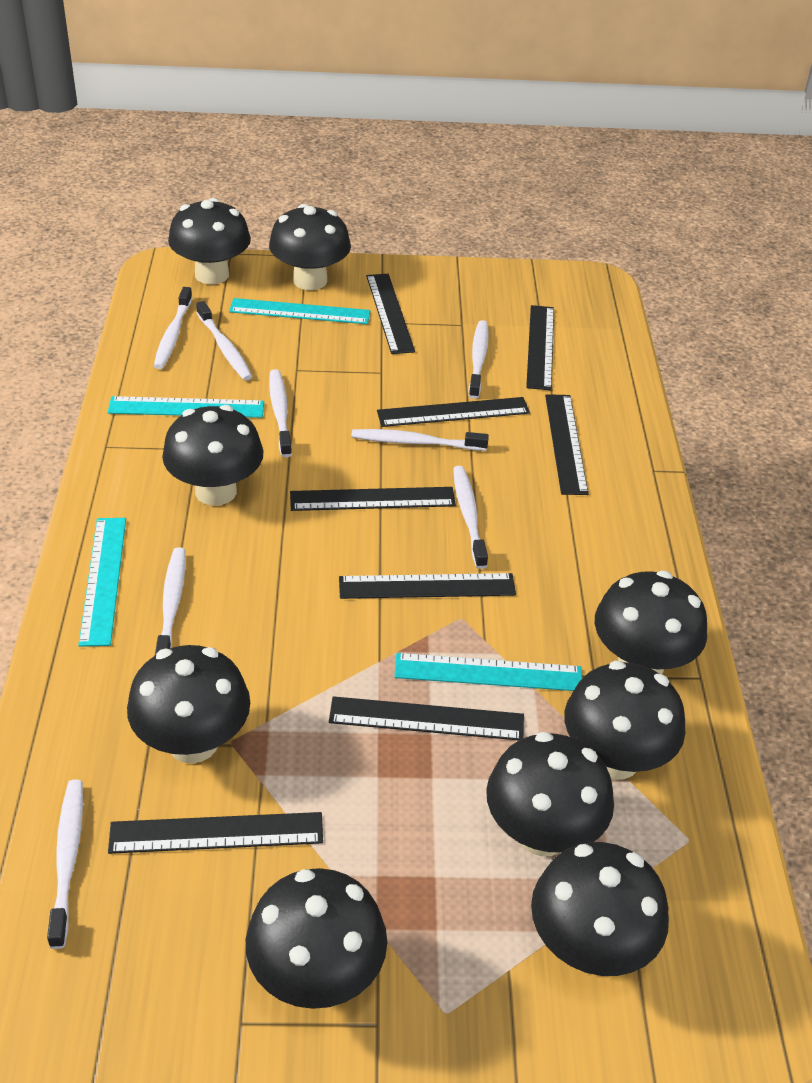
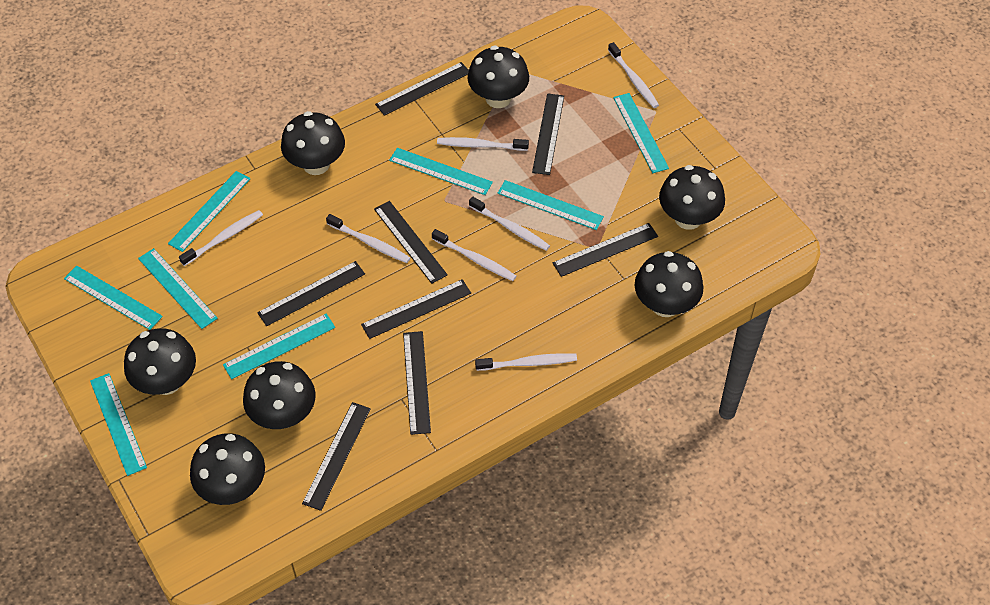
black mushroom: 9 -> 7
turquoise ruler: 4 -> 8
white toothbrush: 8 -> 7

